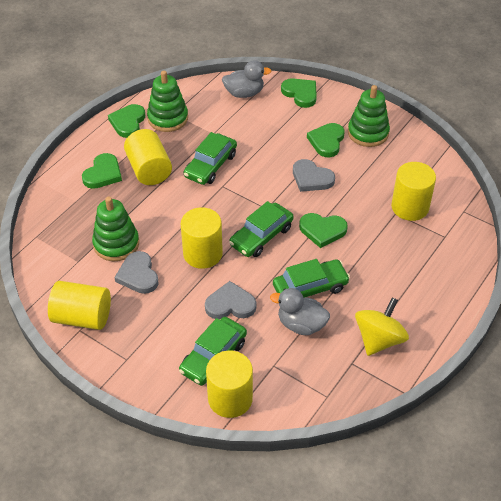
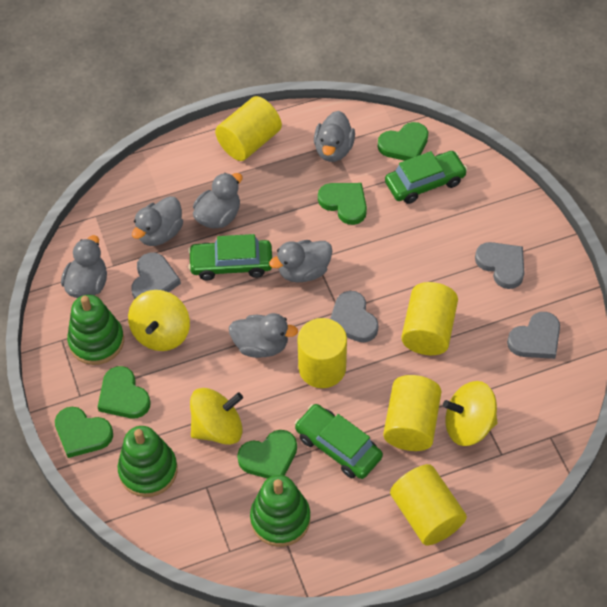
green car: 4 -> 3
grey duck: 2 -> 6
grey heart: 3 -> 4
yellow spinning top: 1 -> 3

